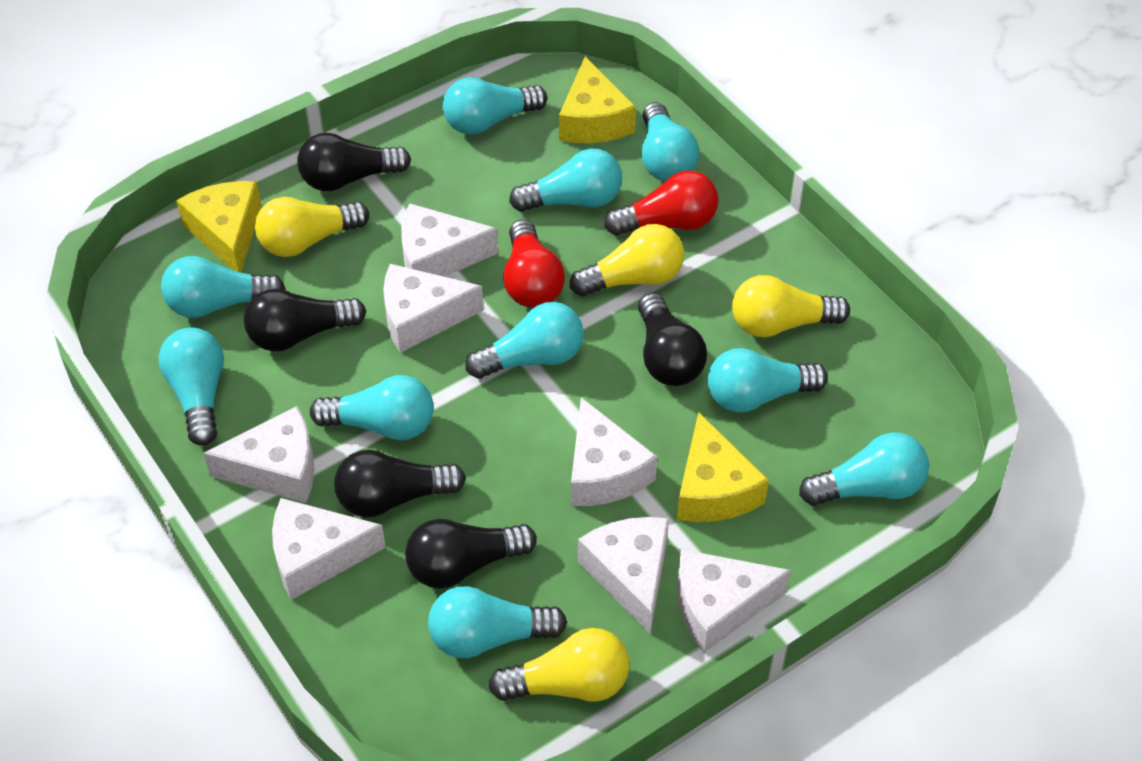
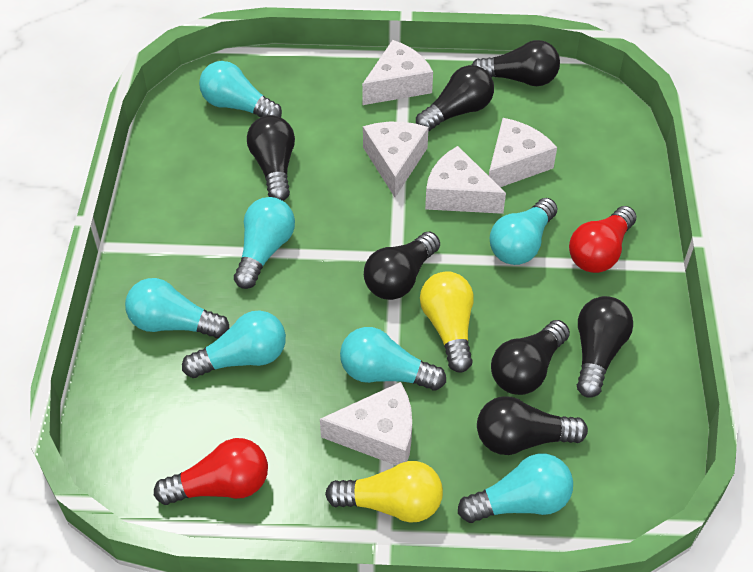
black light bulb: 5 -> 7
turquoise light bulb: 10 -> 7
white cheese: 7 -> 5
yellow cheese: 3 -> 0
yellow light bulb: 4 -> 2

